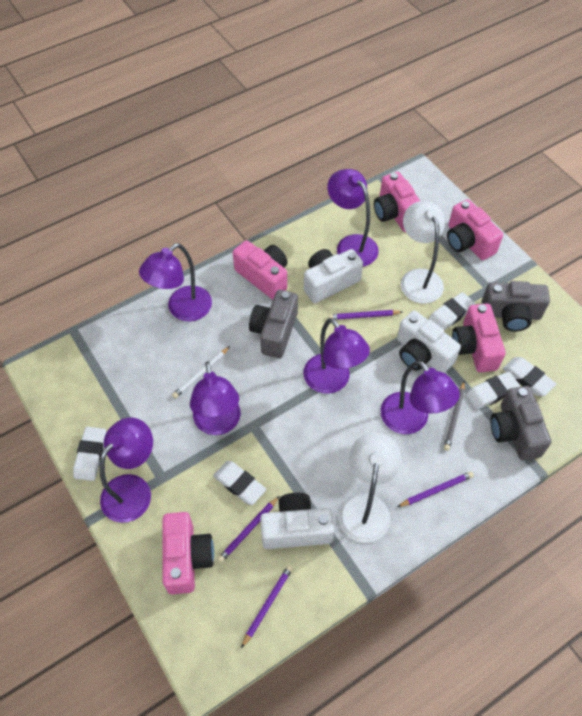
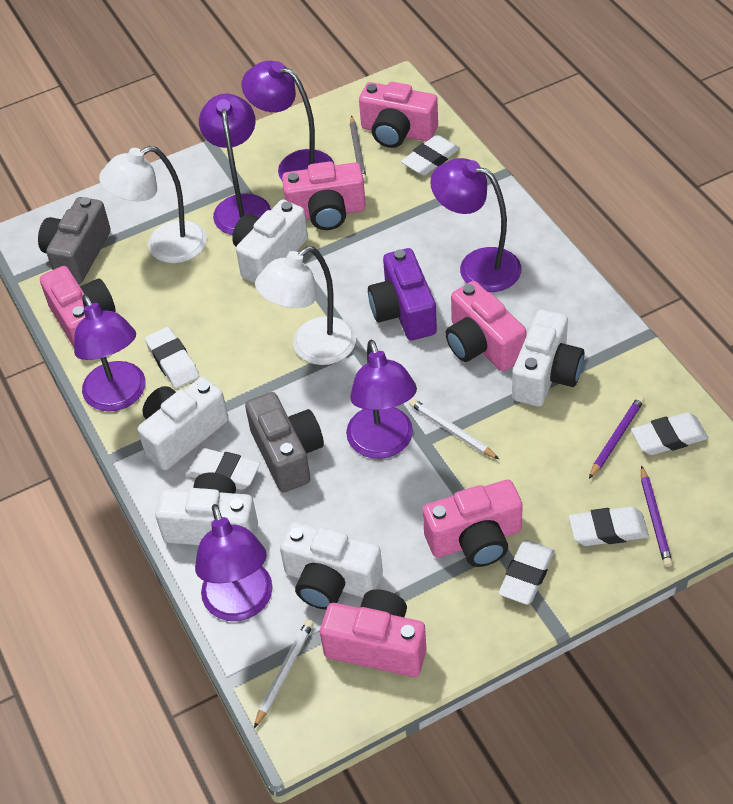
grey camera: 3 -> 2
pink camera: 5 -> 6
purple camera: 0 -> 1
purple pencil: 4 -> 2
white camera: 3 -> 5
white eraser: 5 -> 6
white pencil: 1 -> 2

